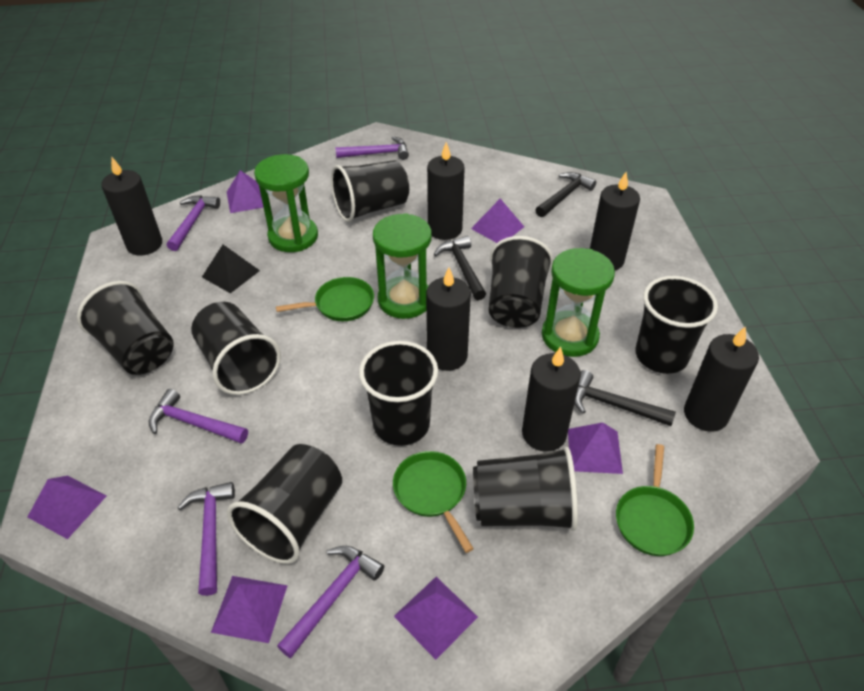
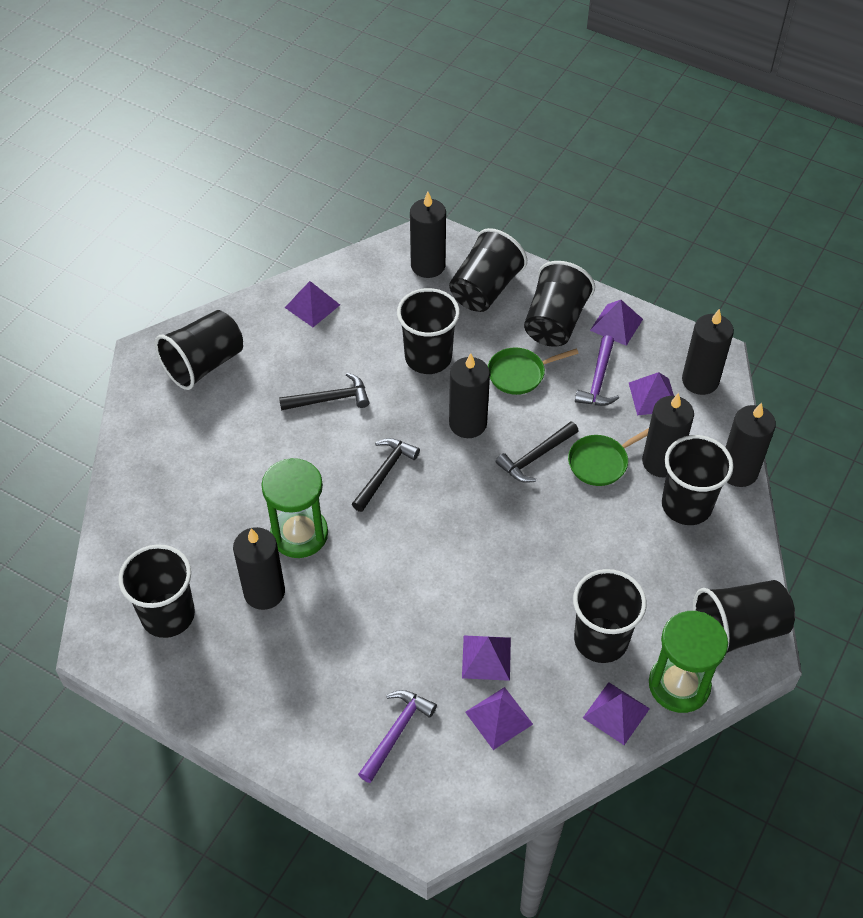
black pyramid: 1 -> 0
green hourglass: 3 -> 2
green pan: 3 -> 2
purple hammer: 5 -> 2

